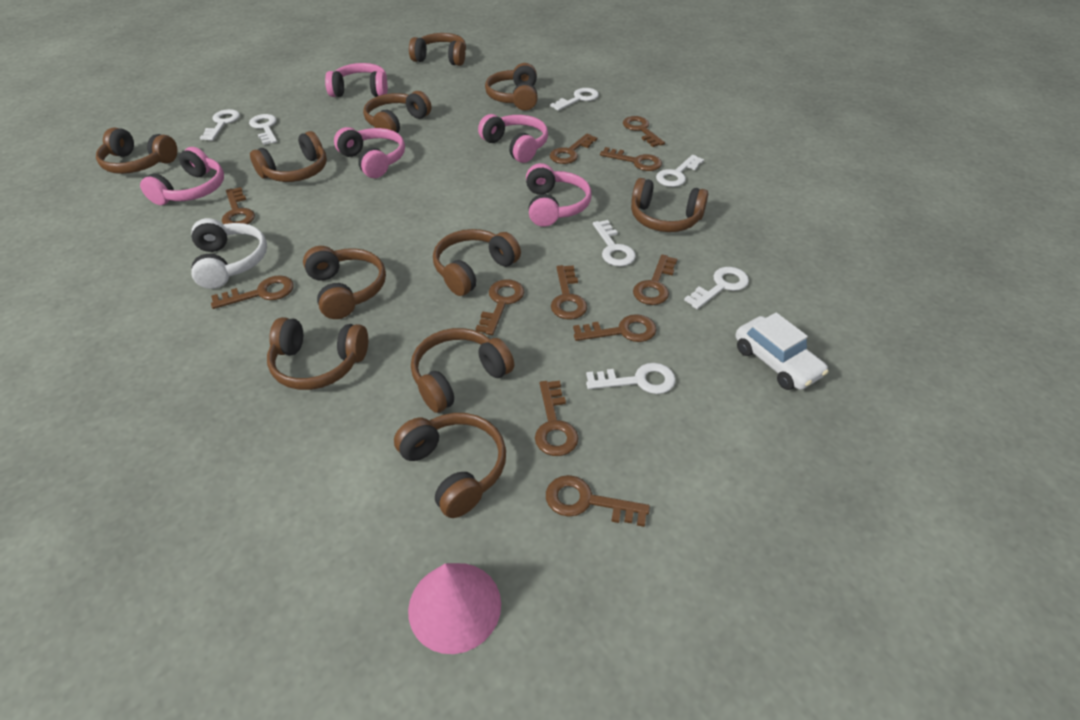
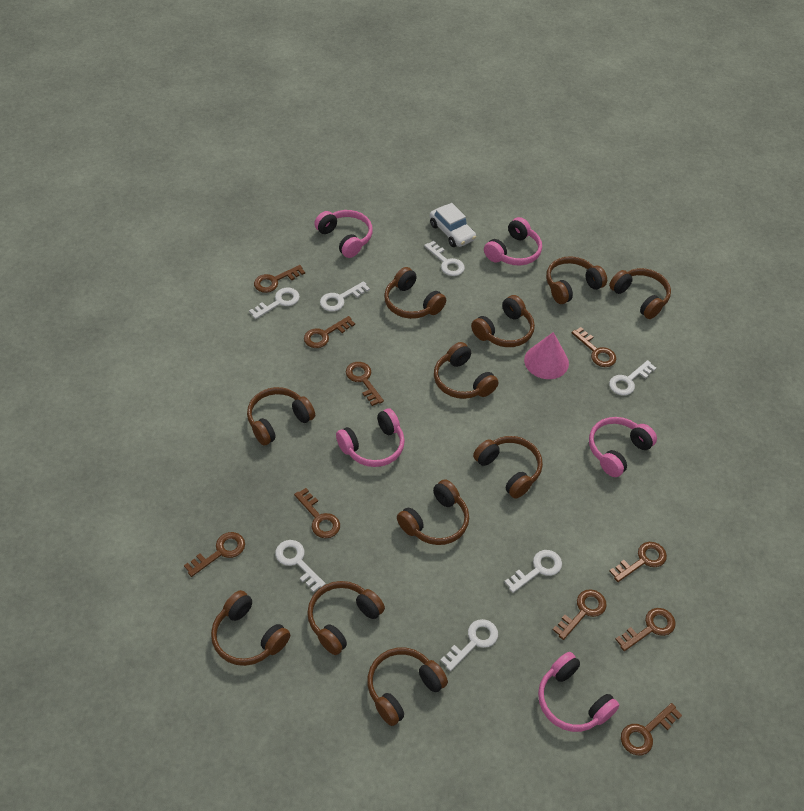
brown key: 11 -> 10
white headphones: 1 -> 0

